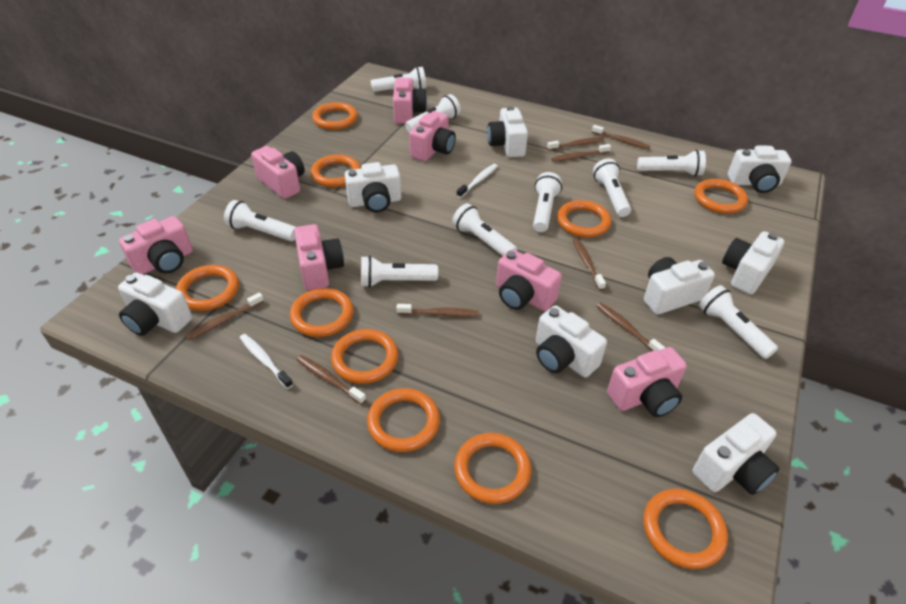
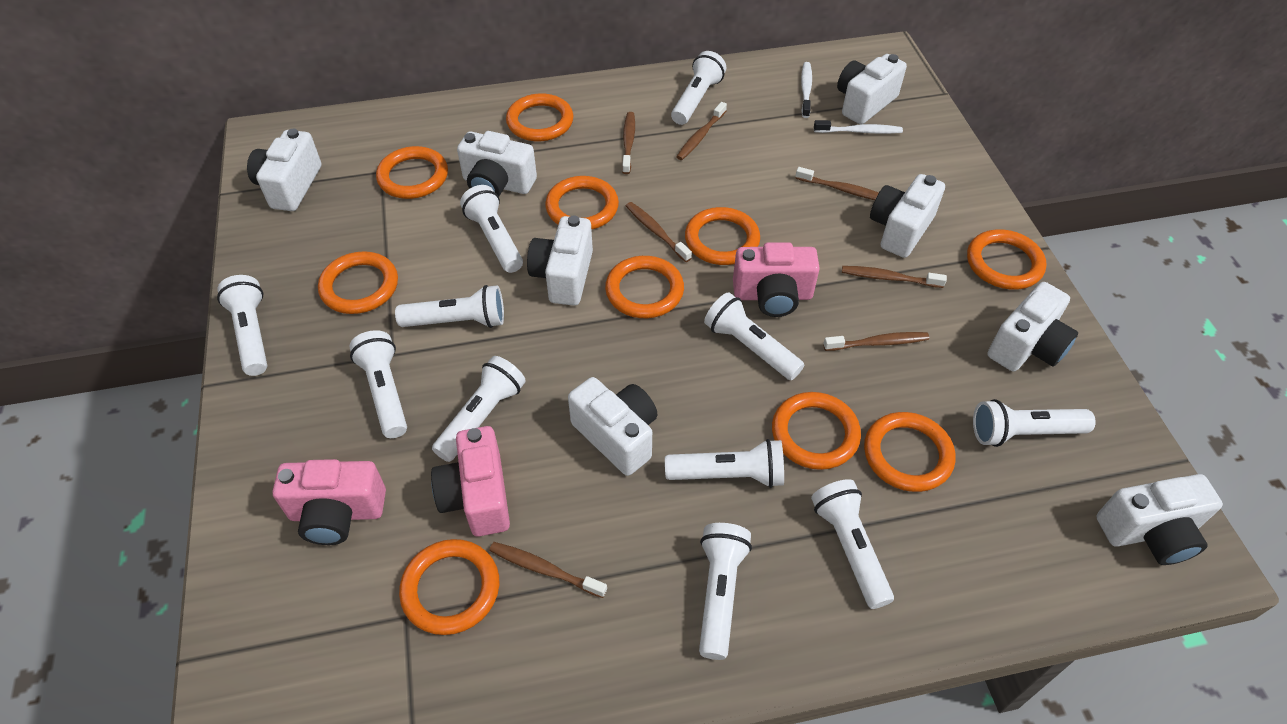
brown toothbrush: 8 -> 7
pink camera: 7 -> 3
white flashlight: 9 -> 11

